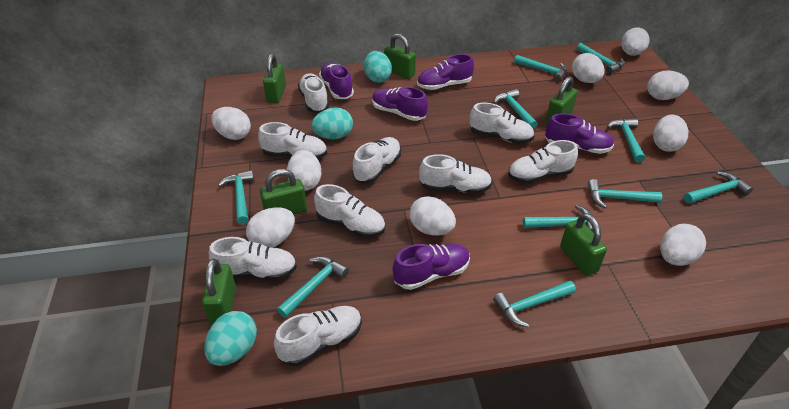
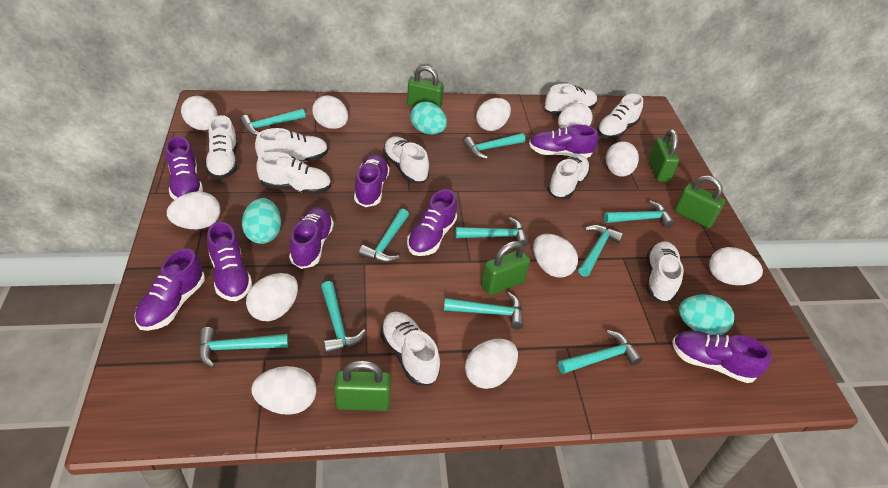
green padlock: 6 -> 5
purple shoe: 5 -> 8
white egg: 9 -> 11

